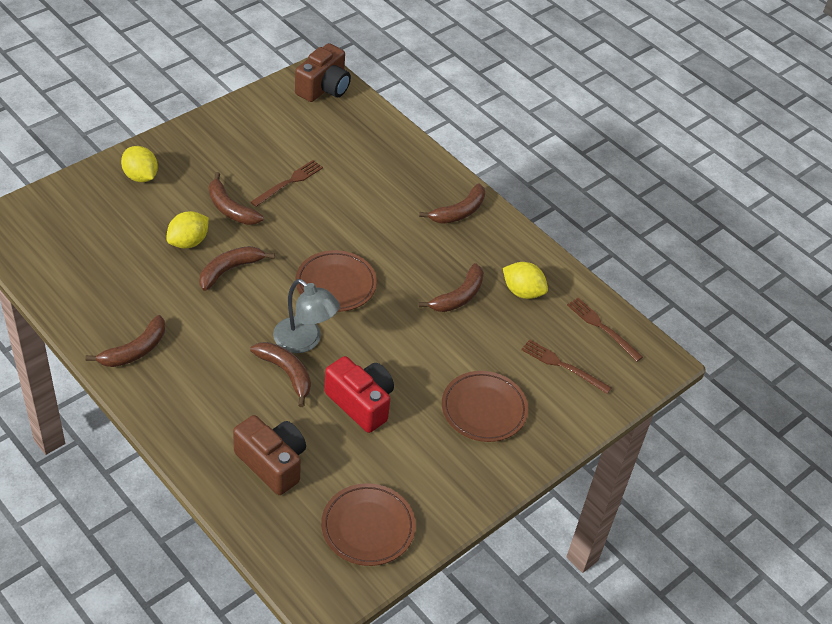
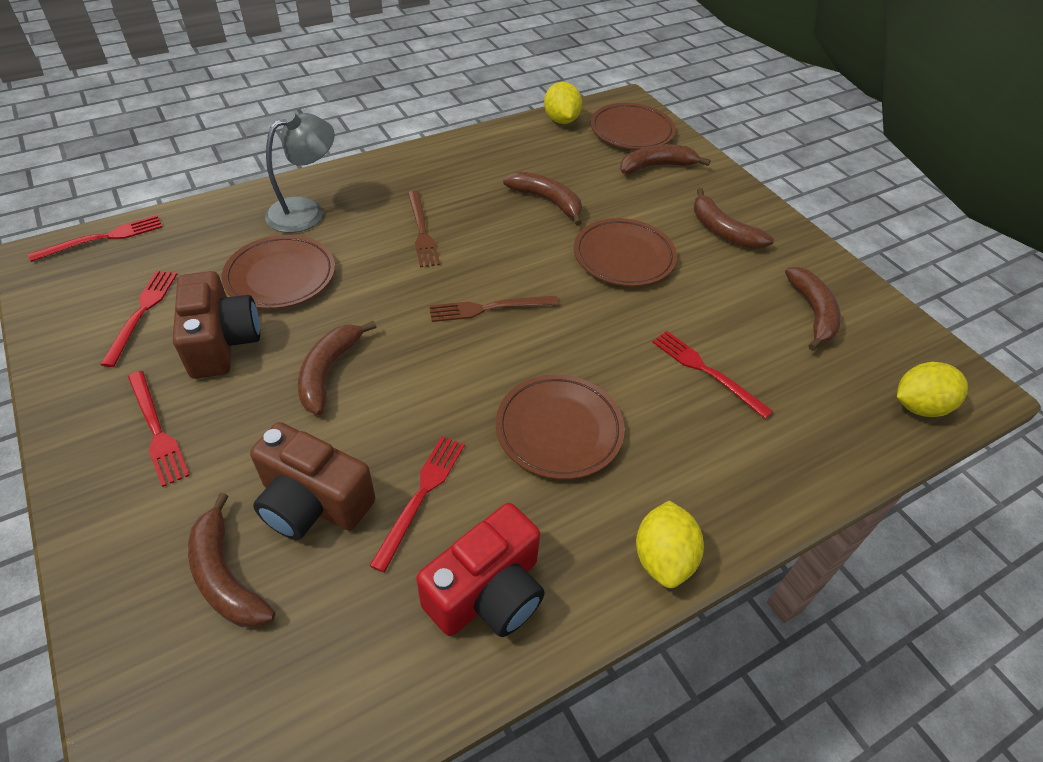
brown fork: 3 -> 2
brown plate: 3 -> 4
red fork: 0 -> 5

